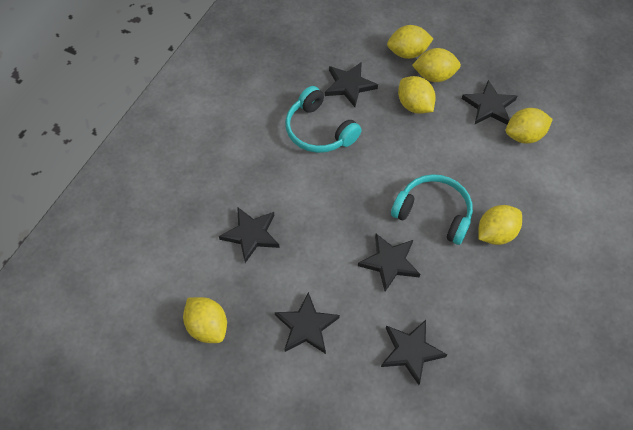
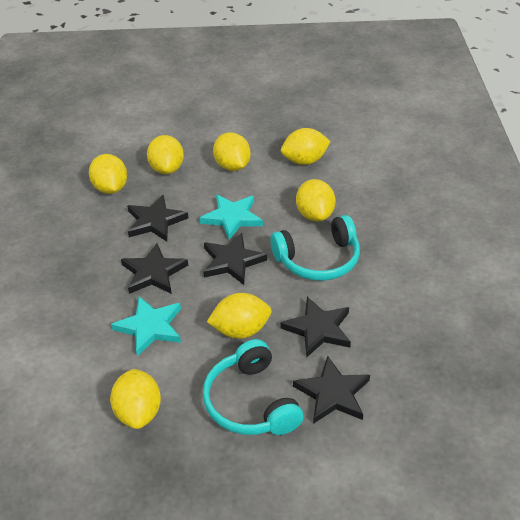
black star: 6 -> 5
turquoise star: 0 -> 2
yellow lemon: 6 -> 7

